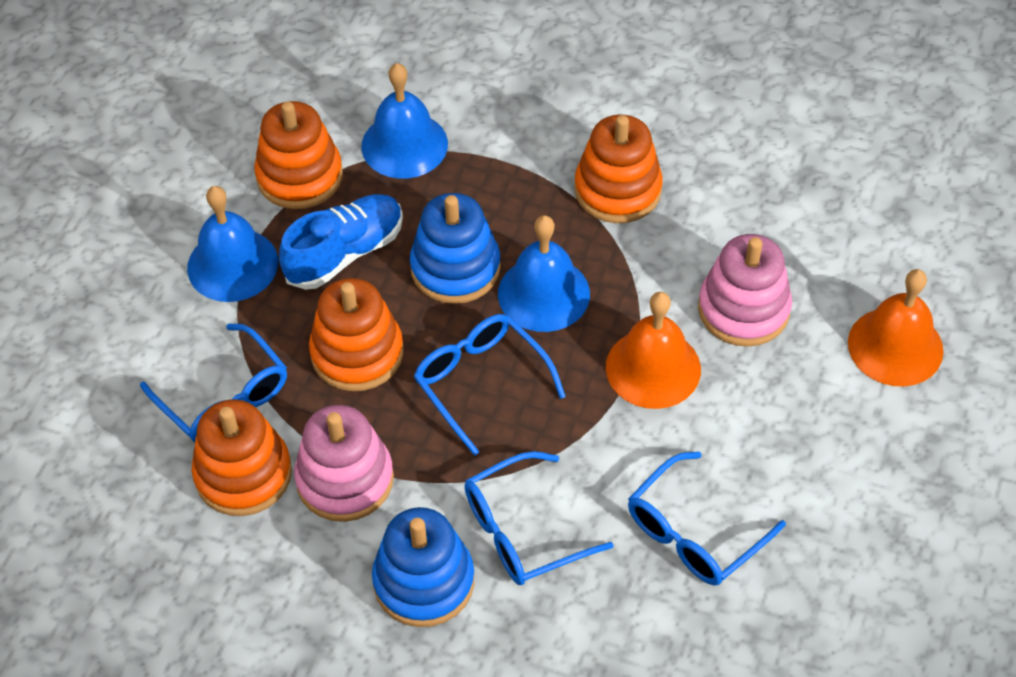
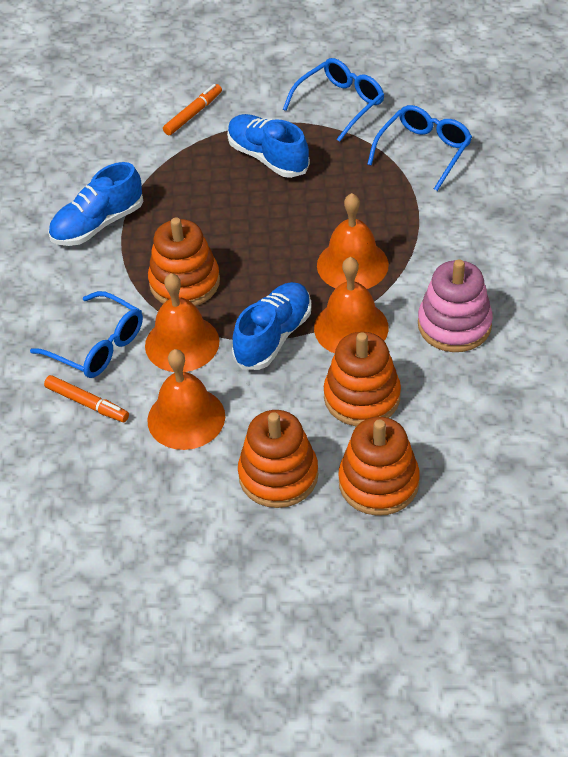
blue bell: 3 -> 0
blue glasses: 4 -> 3
blue shoe: 1 -> 3
blue stacking toy: 2 -> 0
orange bell: 2 -> 4
orange marker: 0 -> 2
pink stacking toy: 2 -> 1

